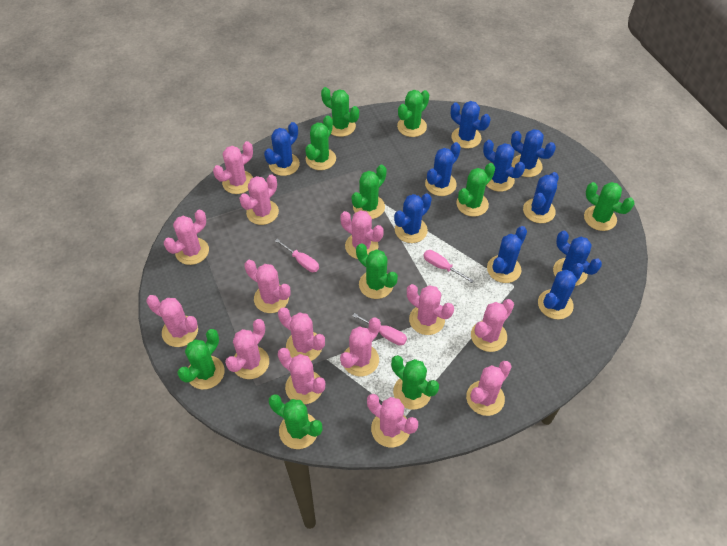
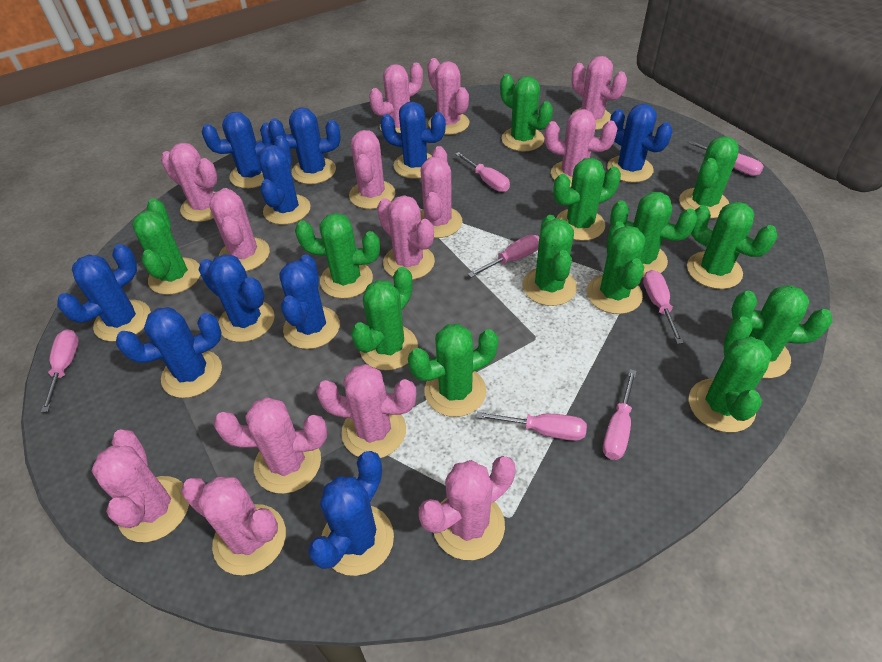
green cactus: 10 -> 13
pink screwdriver: 3 -> 7

